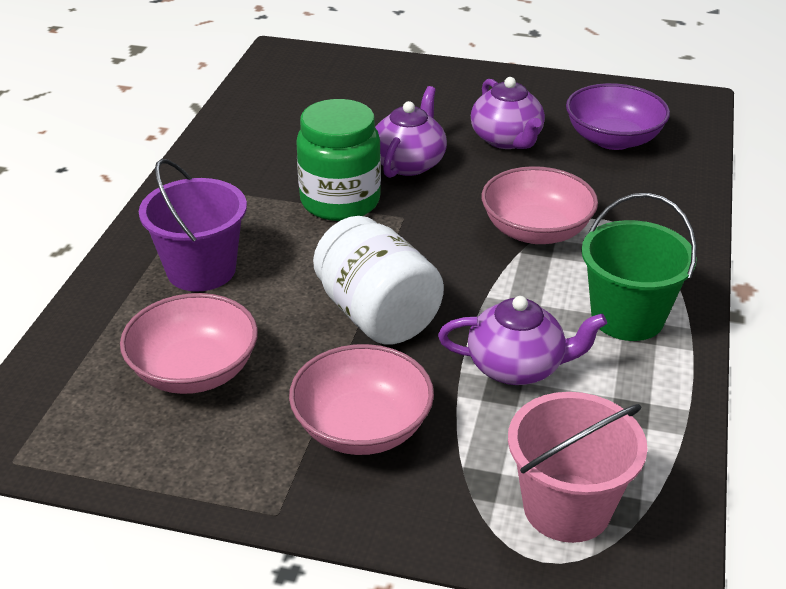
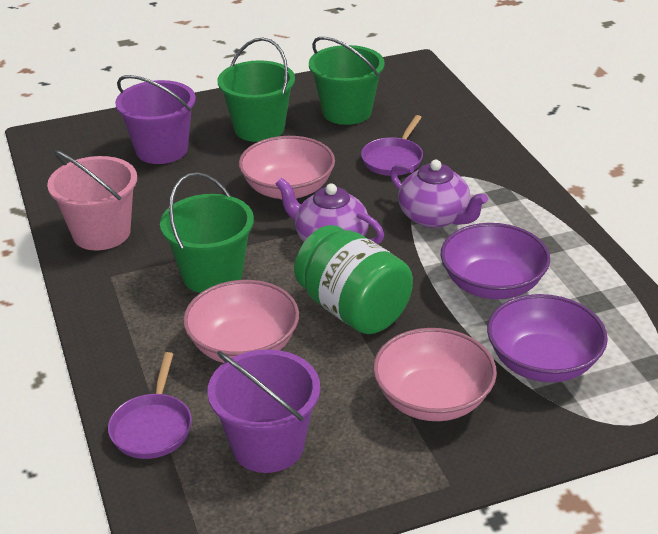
green bucket: 1 -> 3
purple bowl: 1 -> 2
purple bucket: 1 -> 2
purple pan: 0 -> 2
purple teapot: 3 -> 2
white jar: 1 -> 0

